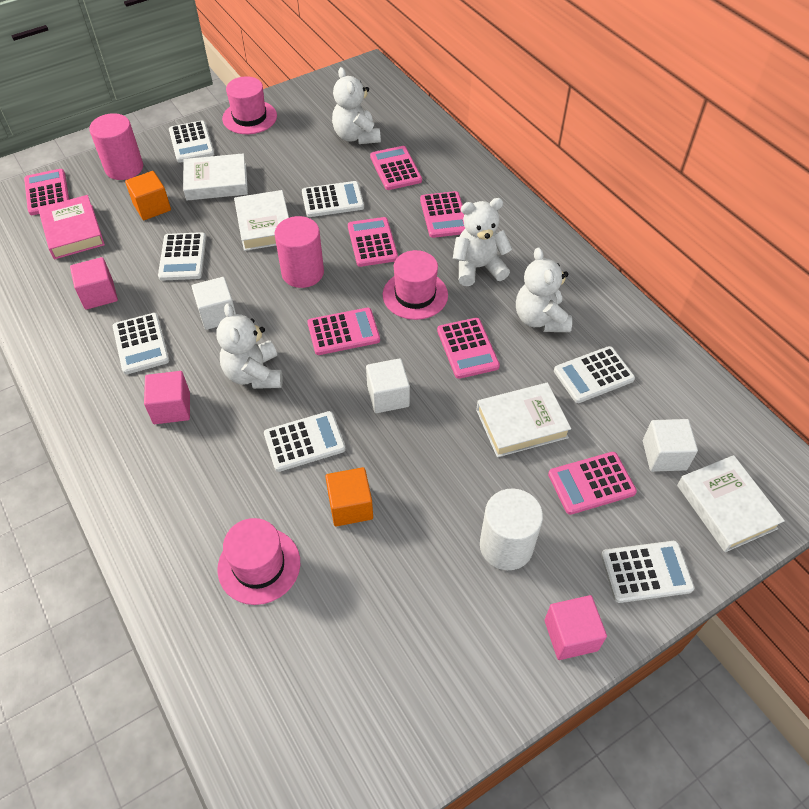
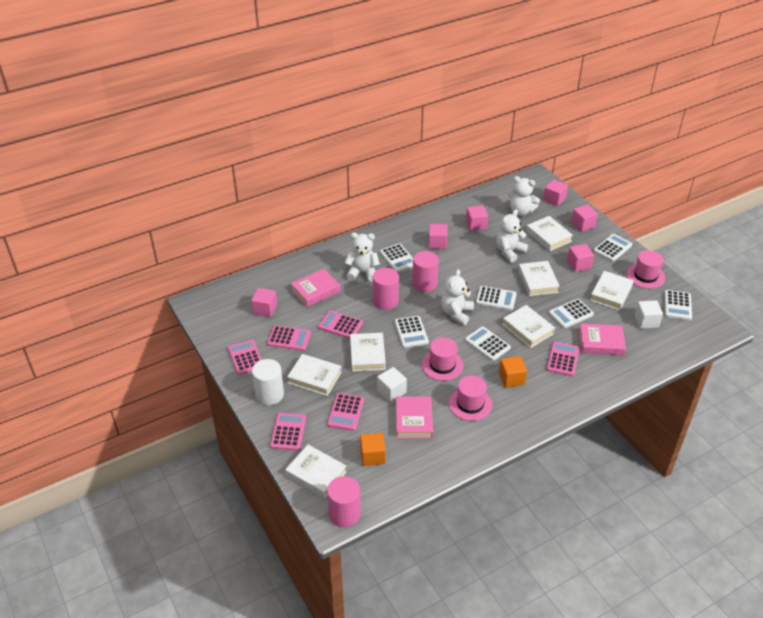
pink book: 1 -> 3
pink calculator: 7 -> 6
pink cube: 3 -> 6
pink cylinder: 2 -> 3
white book: 4 -> 7
white cube: 3 -> 2

